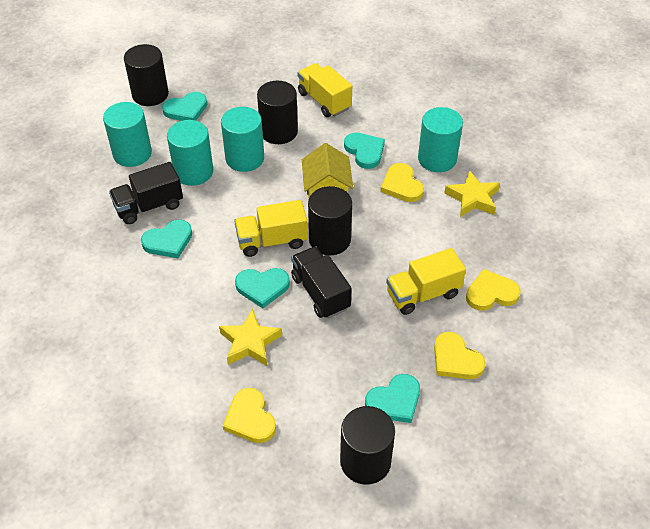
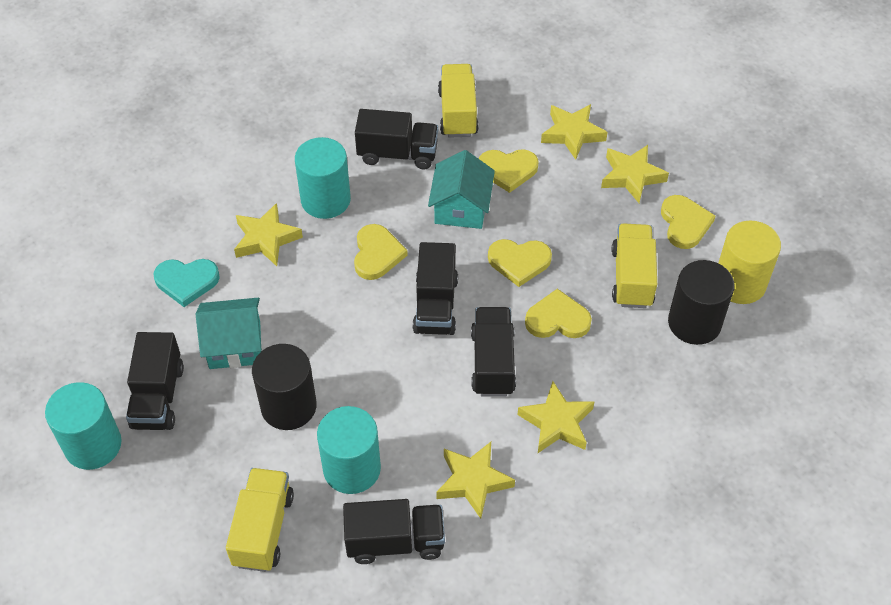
black cylinder: 4 -> 2
black truck: 2 -> 5
turquoise cylinder: 4 -> 3
turquoise heart: 5 -> 1
turquoise house: 0 -> 2
yellow cylinder: 0 -> 1
yellow heart: 4 -> 5
yellow house: 1 -> 0
yellow star: 2 -> 5

